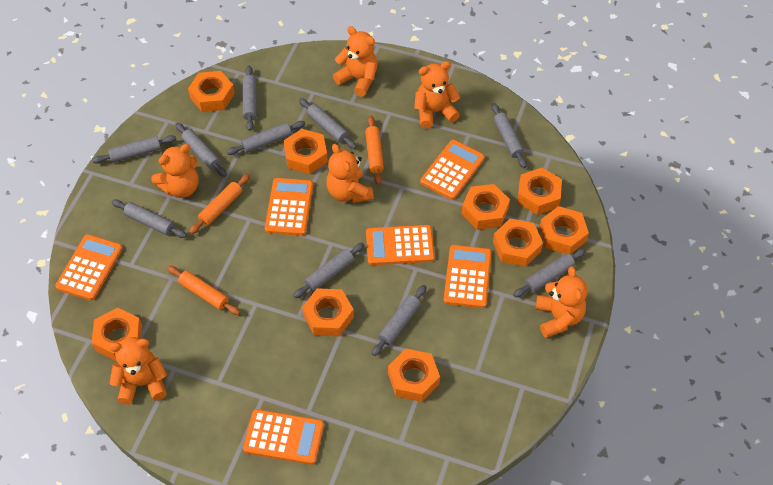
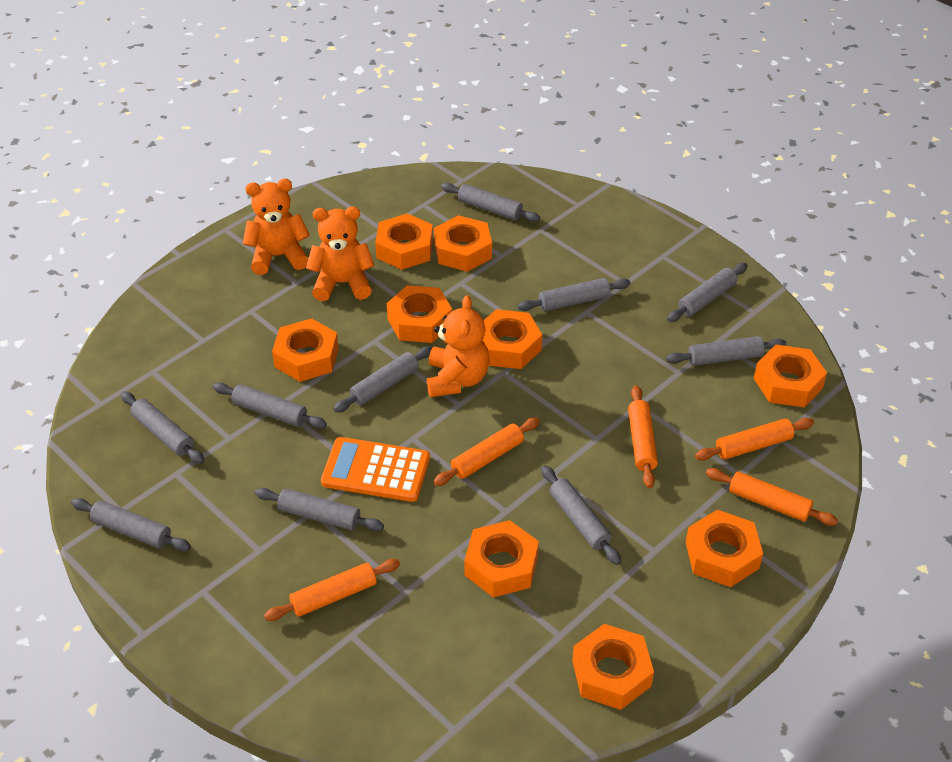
orange calculator: 6 -> 1
orange rolling pin: 3 -> 5
orange teddy bear: 6 -> 3

